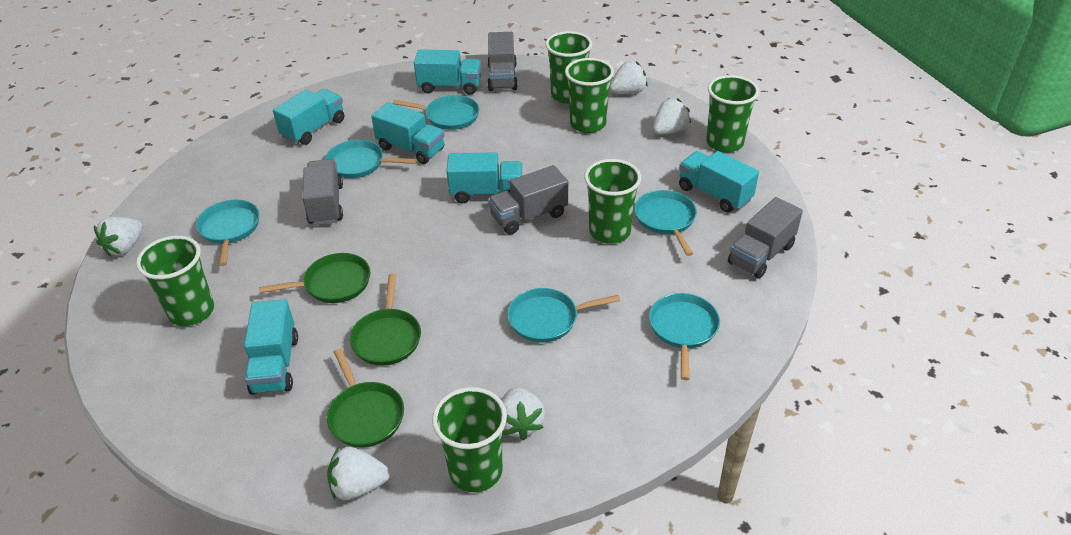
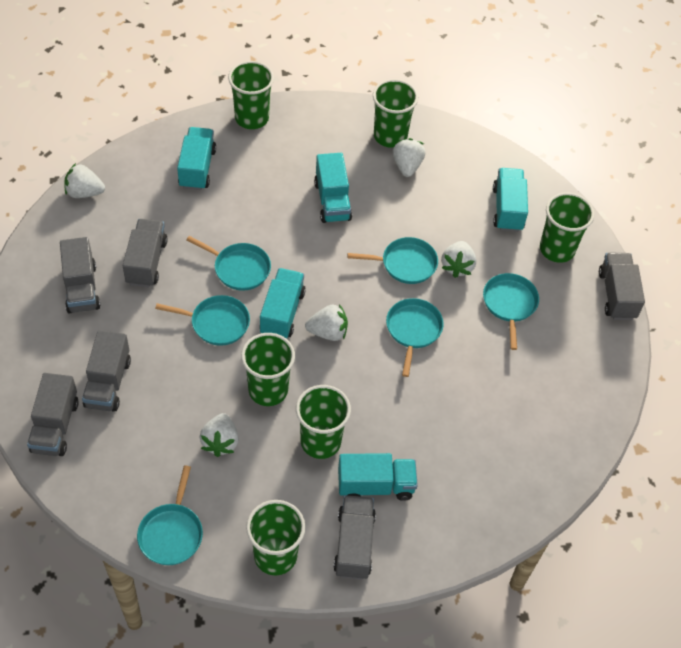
green pan: 3 -> 0
grey truck: 4 -> 6
turquoise truck: 6 -> 5

